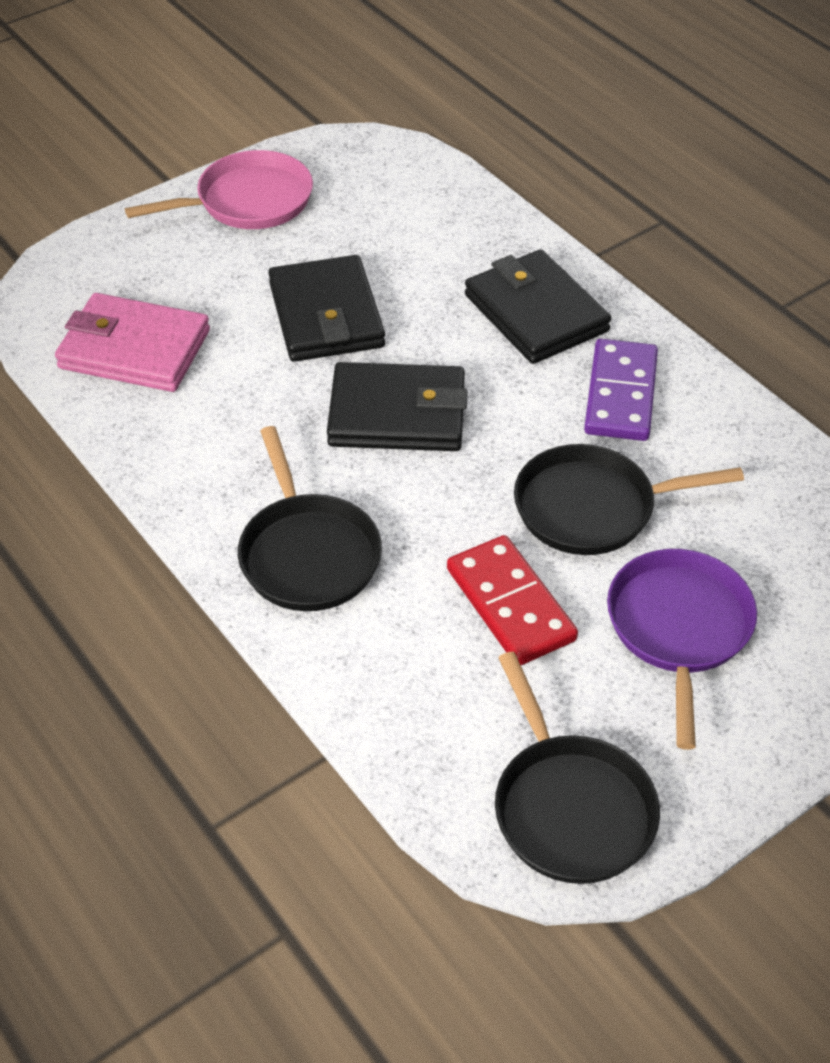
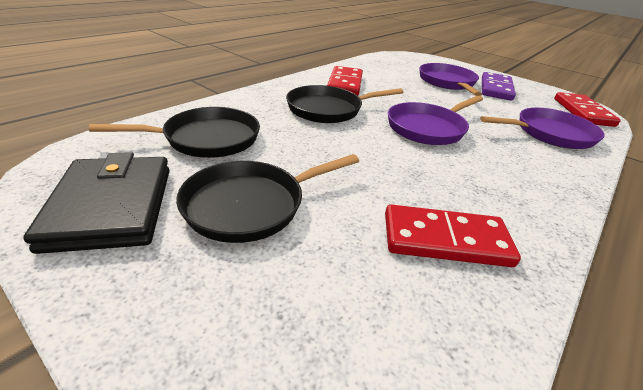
black wallet: 3 -> 1
pink pan: 1 -> 0
pink wallet: 1 -> 0
purple pan: 1 -> 3
red domino: 1 -> 3

